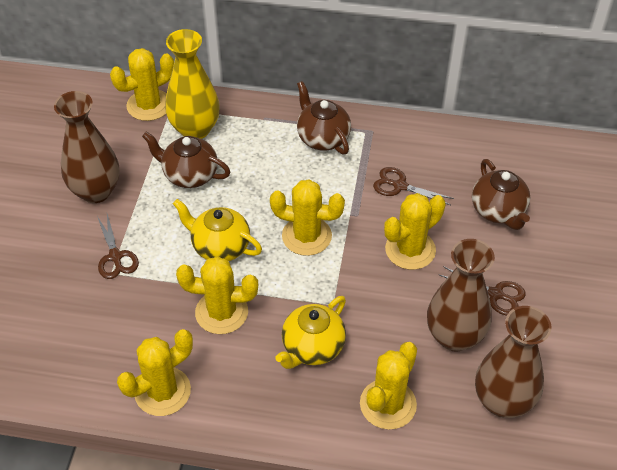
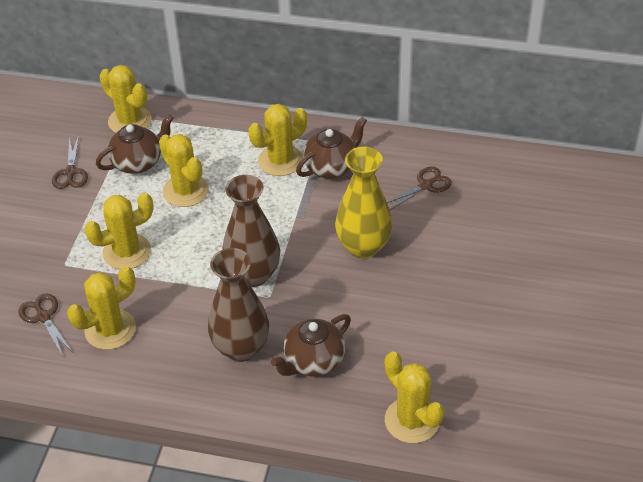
brown vase: 3 -> 2
yellow teapot: 2 -> 0

